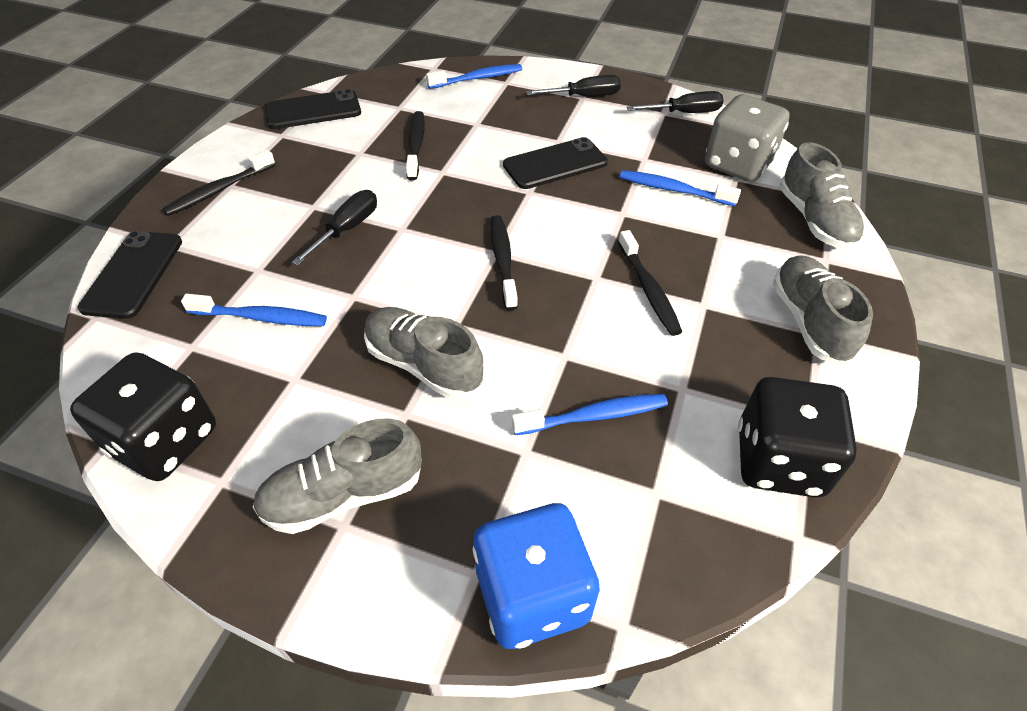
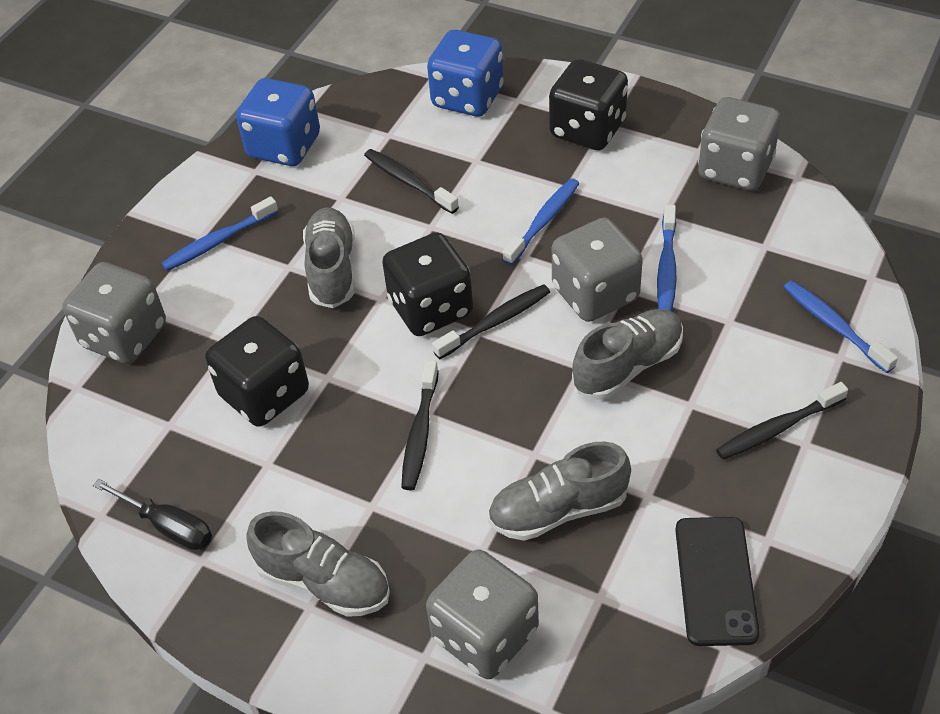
black dice: 2 -> 3
black phone: 3 -> 1
black screwdriver: 3 -> 1
blue dice: 1 -> 2
grey dice: 1 -> 4

